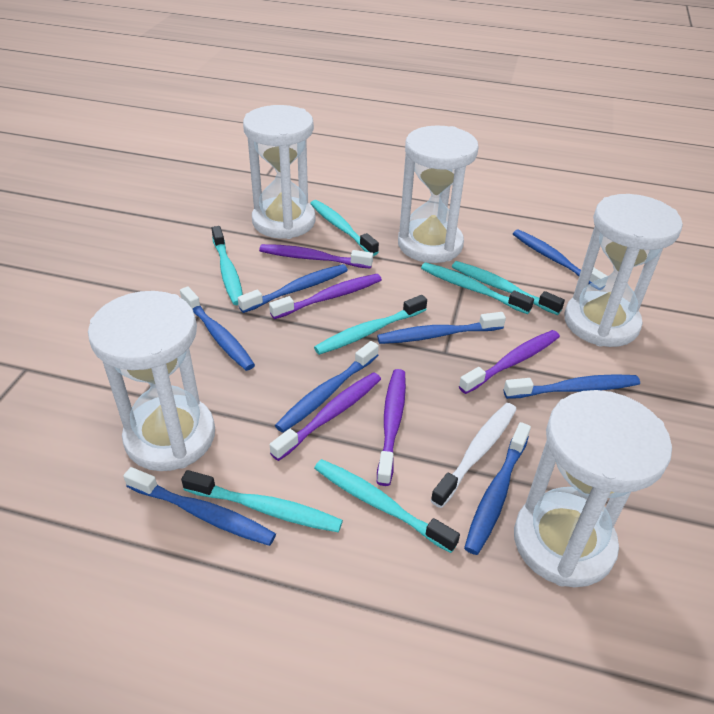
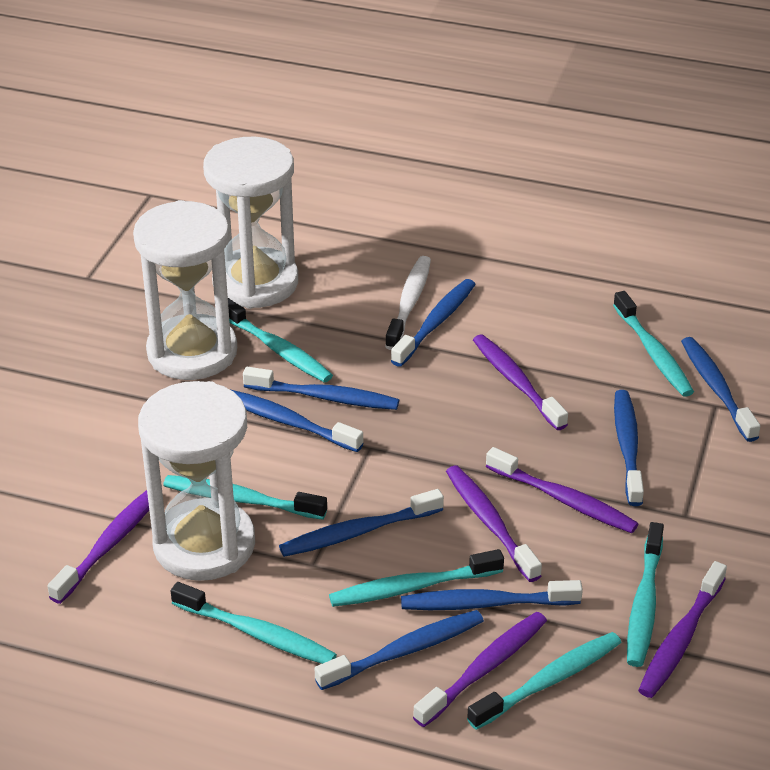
purple toothbrush: 5 -> 6
white hourglass: 5 -> 3

